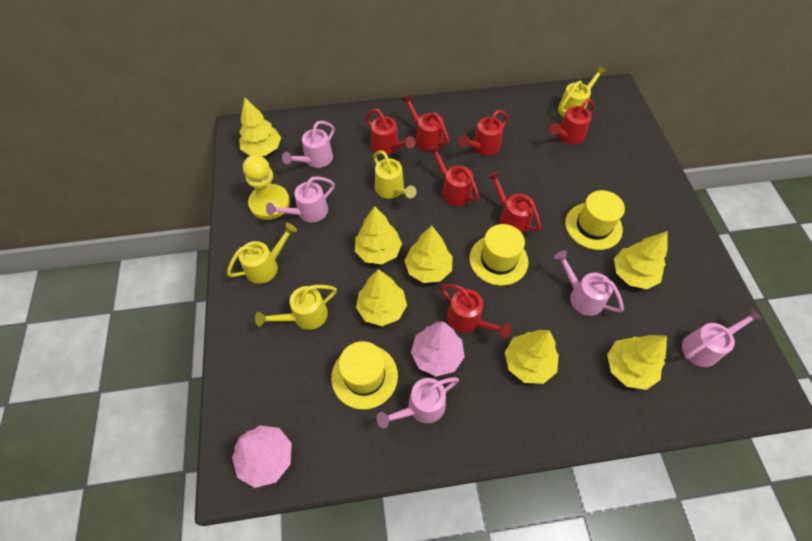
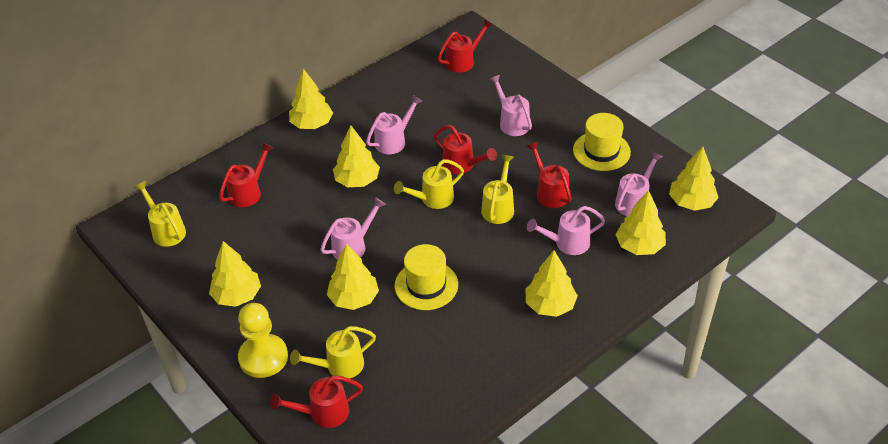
pink tree: 2 -> 0
red watering can: 7 -> 5
yellow hat: 3 -> 2

